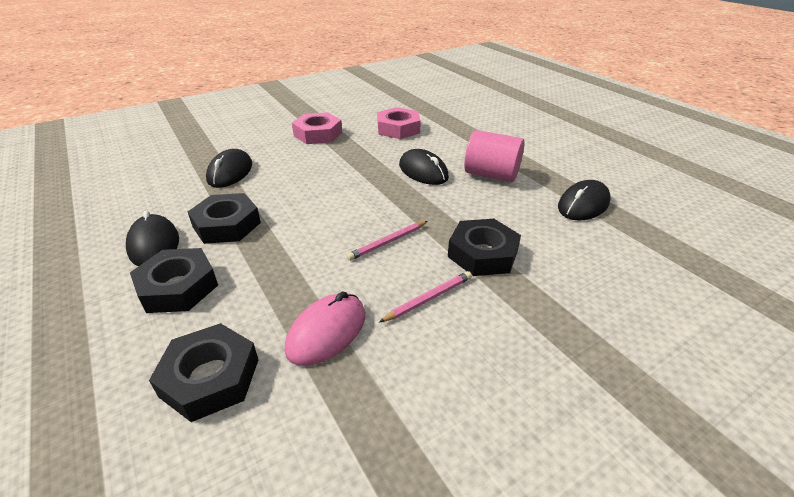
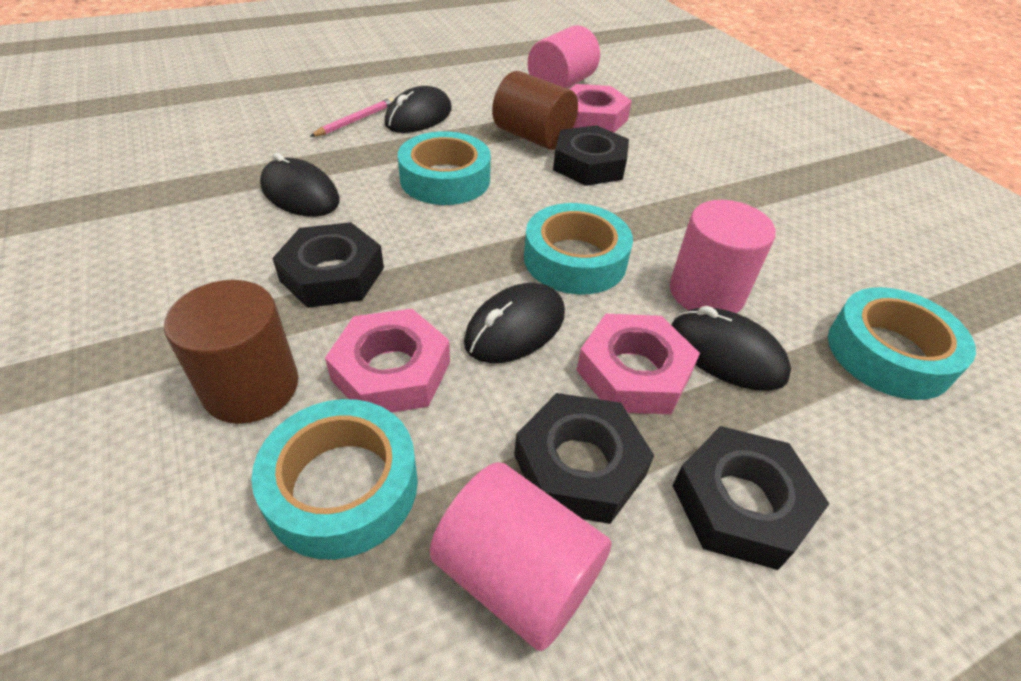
brown cylinder: 0 -> 2
pink cylinder: 1 -> 3
pink mouse: 1 -> 0
pink nut: 2 -> 3
pink pencil: 2 -> 1
turquoise tape: 0 -> 4

